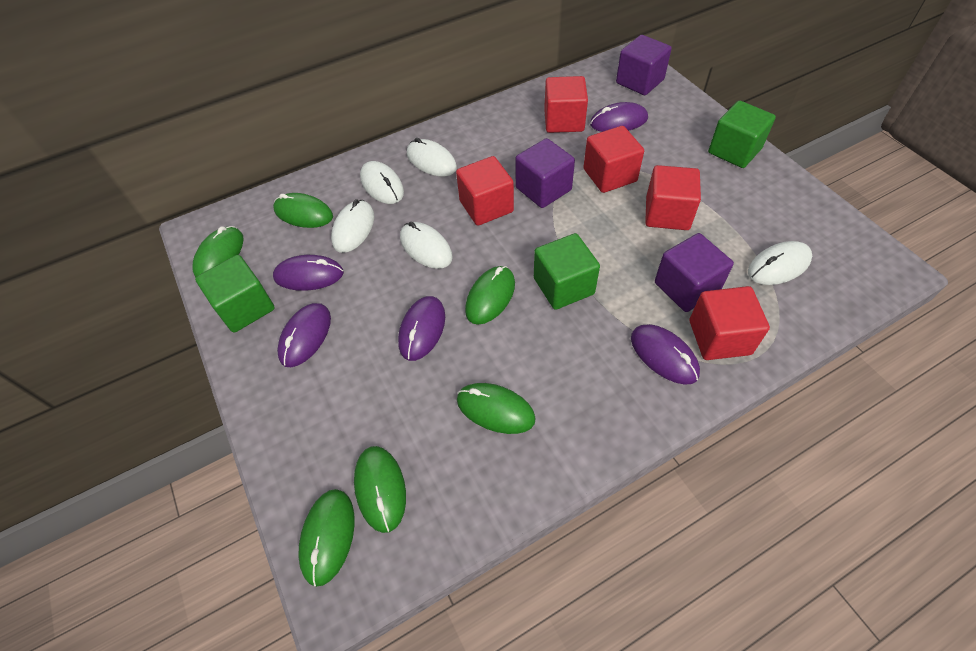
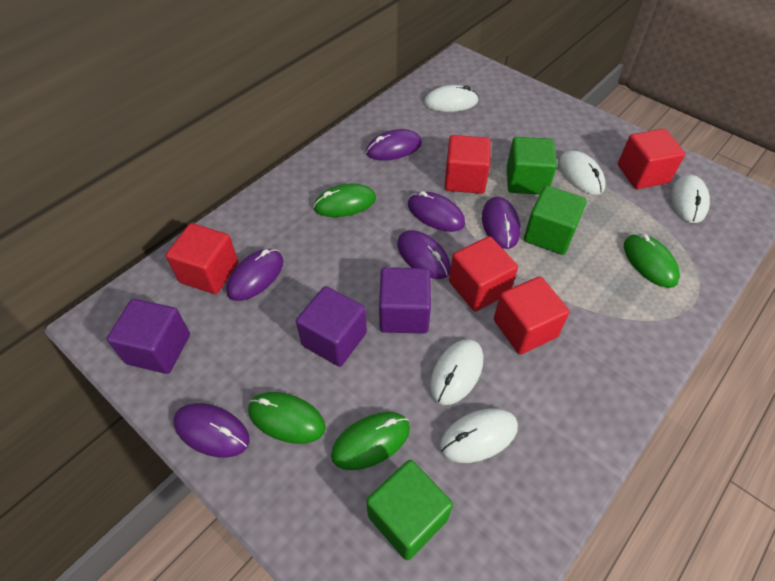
green mouse: 6 -> 4
purple mouse: 5 -> 6

